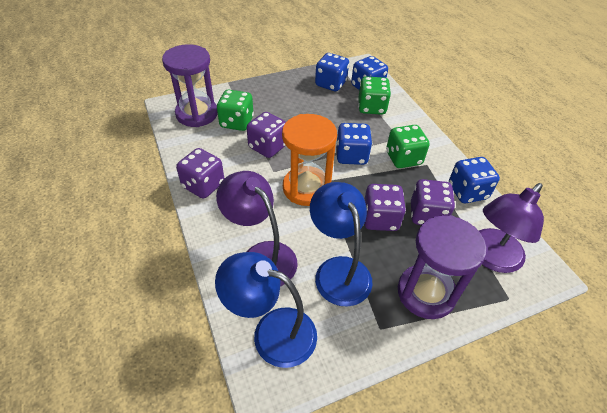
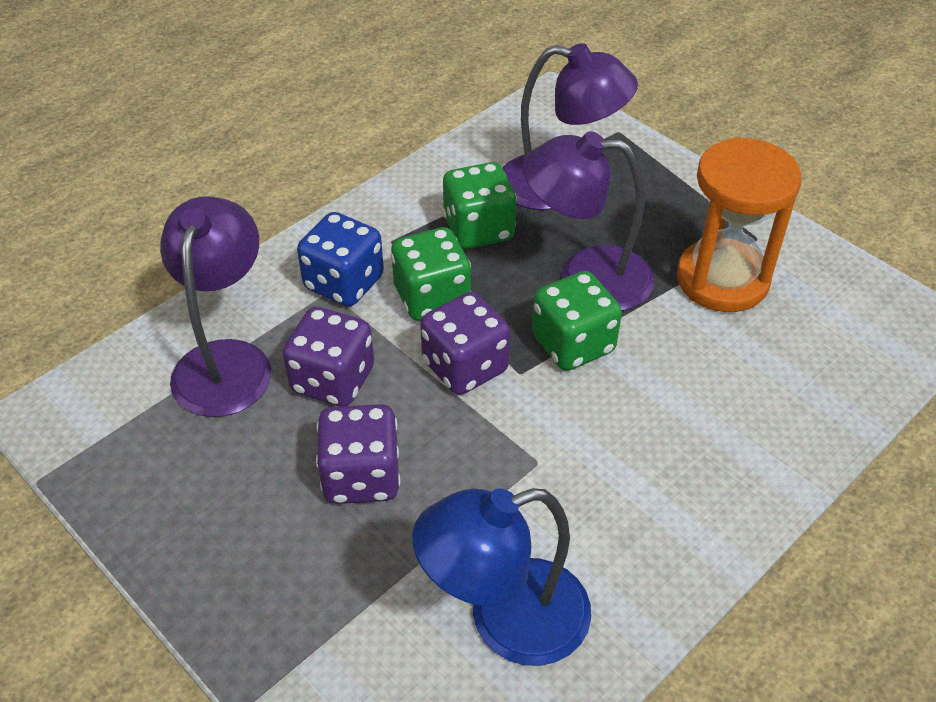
blue dice: 4 -> 1
blue lamp: 2 -> 1
purple dice: 4 -> 3
purple hourglass: 2 -> 0
purple lamp: 2 -> 3

